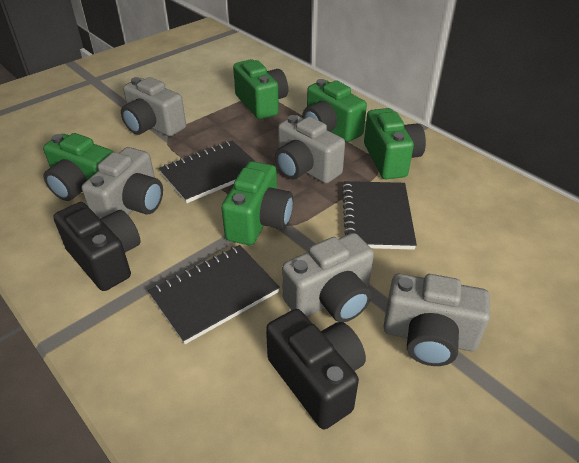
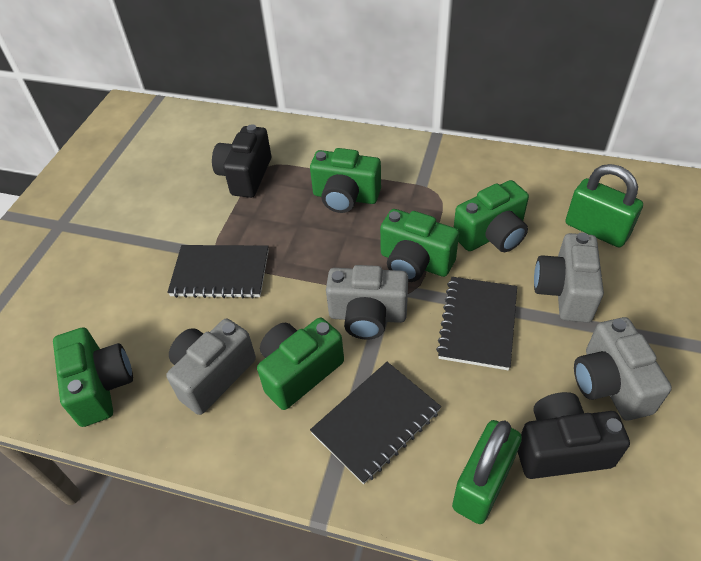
green padlock: 0 -> 2
grey camera: 5 -> 4

